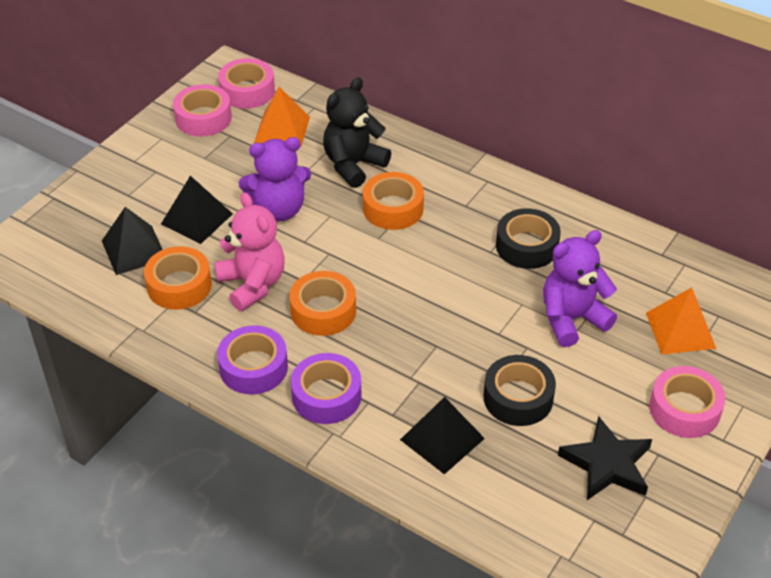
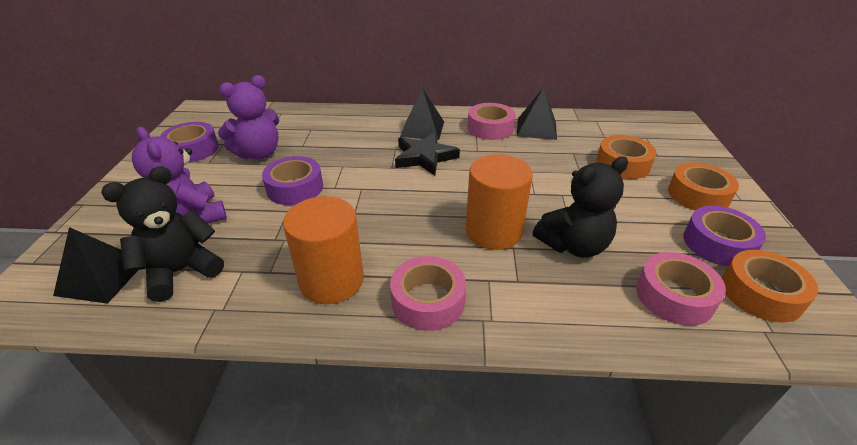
black tape: 2 -> 0
black teddy bear: 1 -> 2
orange cylinder: 0 -> 2
orange pyramid: 2 -> 0
pink teddy bear: 1 -> 0
purple tape: 2 -> 3

